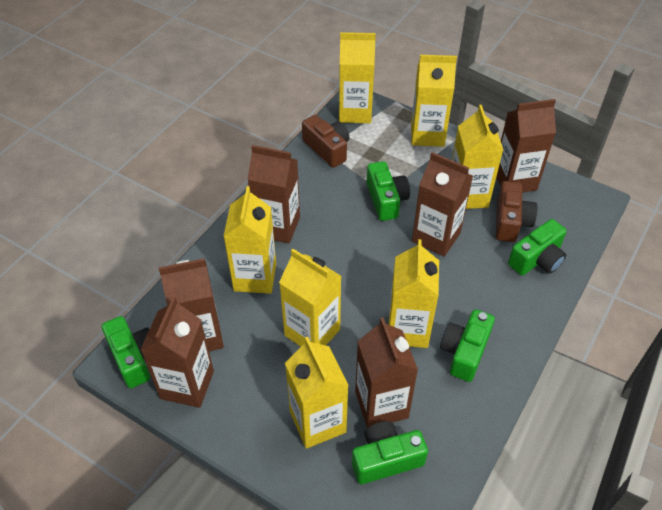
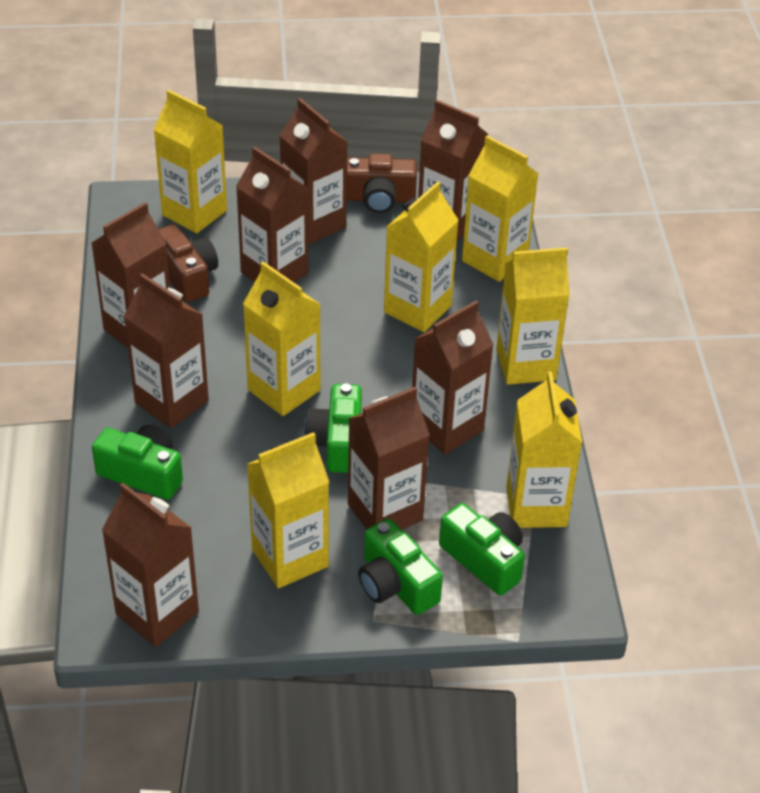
brown carton: 6 -> 8
green camera: 5 -> 4

